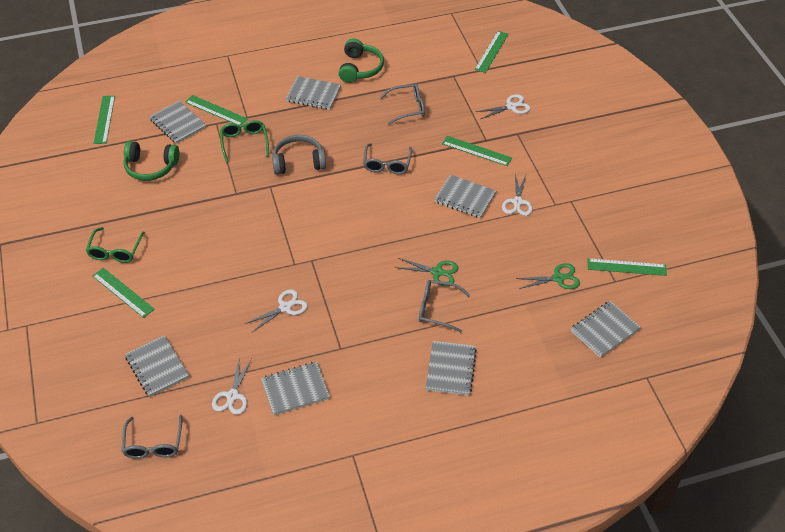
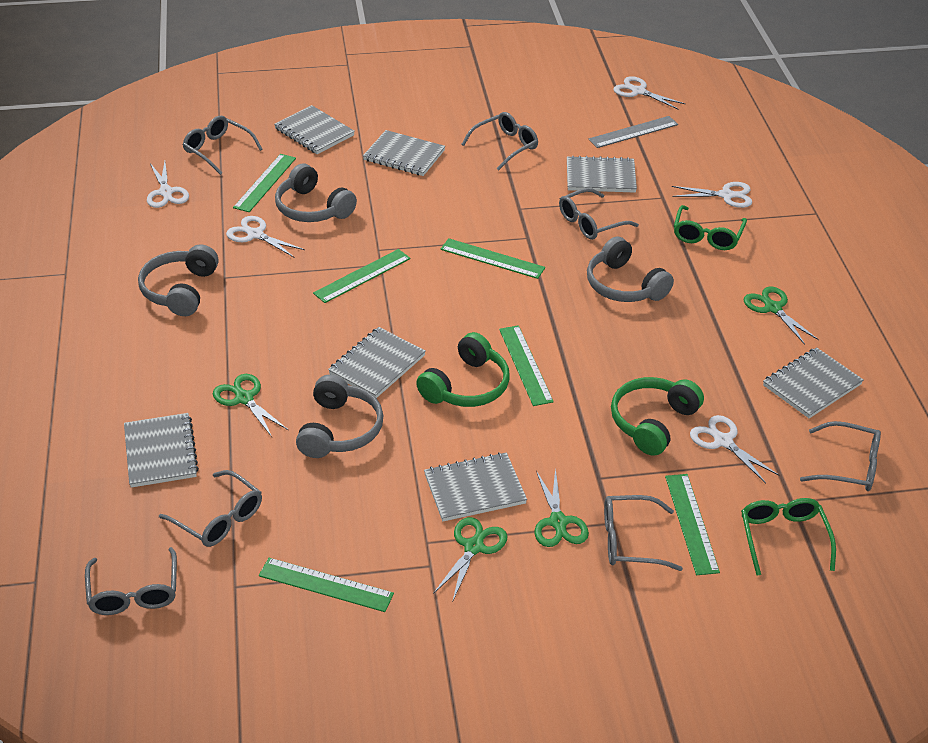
green scissors: 2 -> 4
grey glasses: 4 -> 7
grey headphones: 1 -> 4
grey ruler: 0 -> 1
white scissors: 4 -> 5

